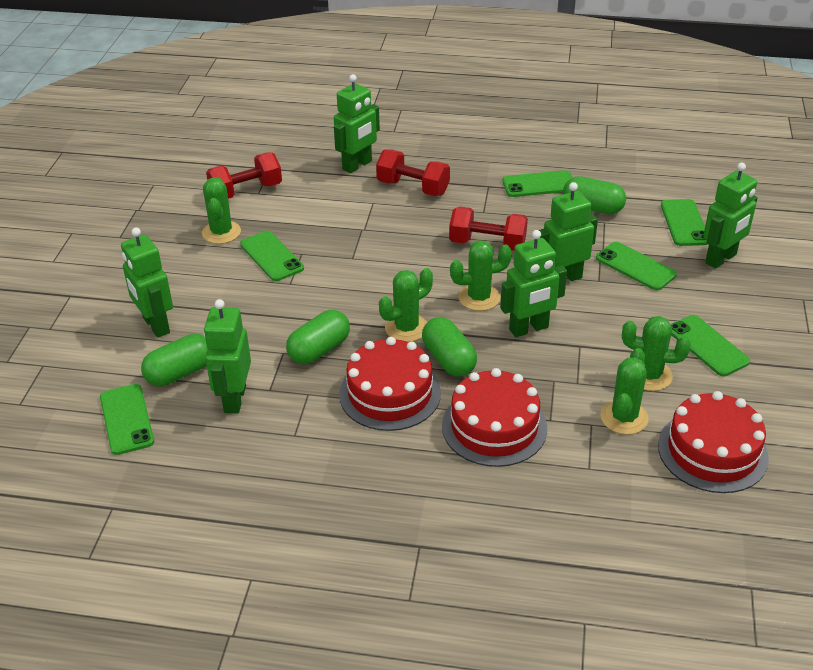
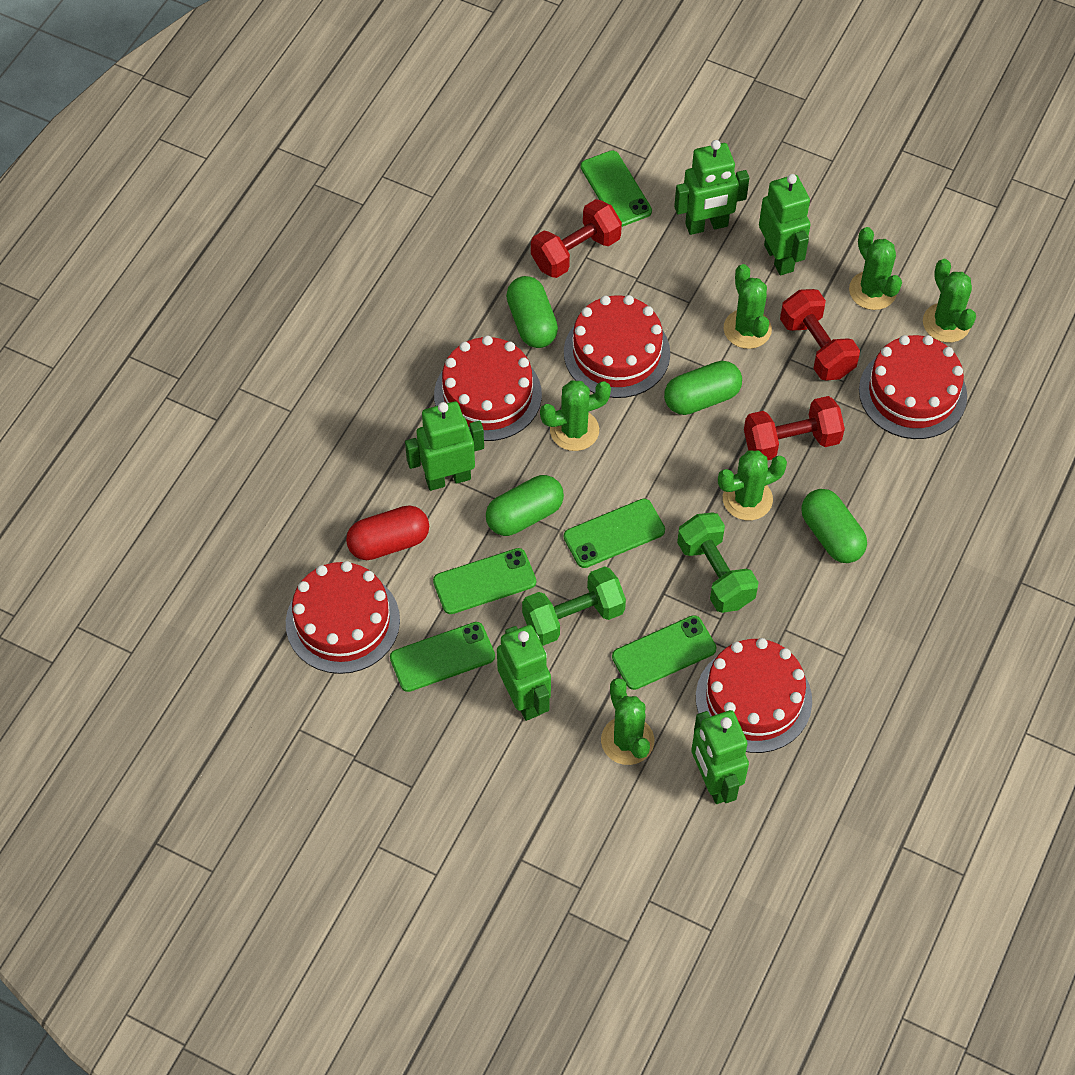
green cactus: 5 -> 6
green dumbbell: 0 -> 2
green phone: 6 -> 5
green robot: 6 -> 5
red cake: 3 -> 5
red capsule: 0 -> 1

